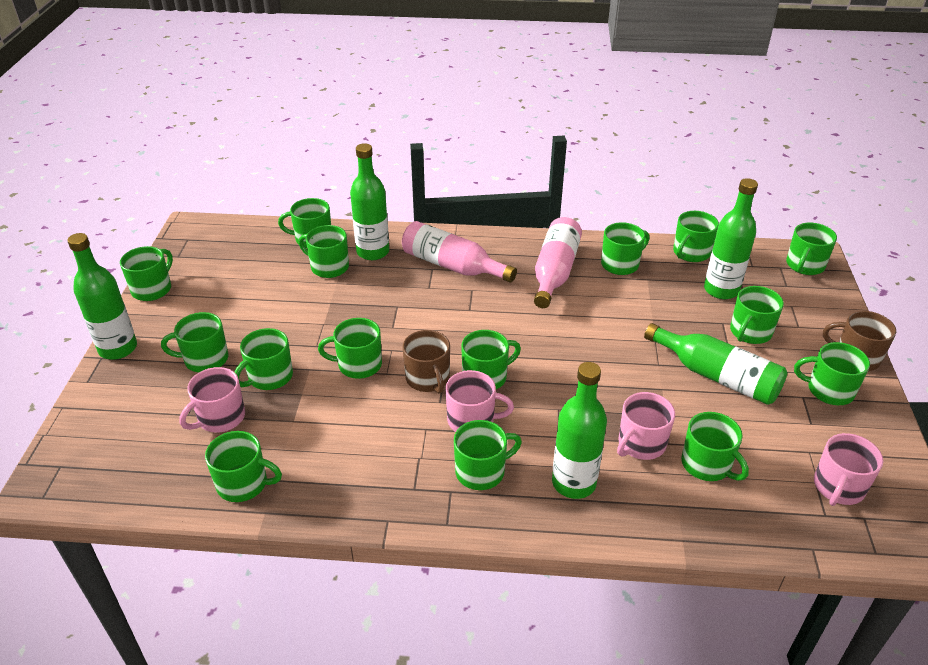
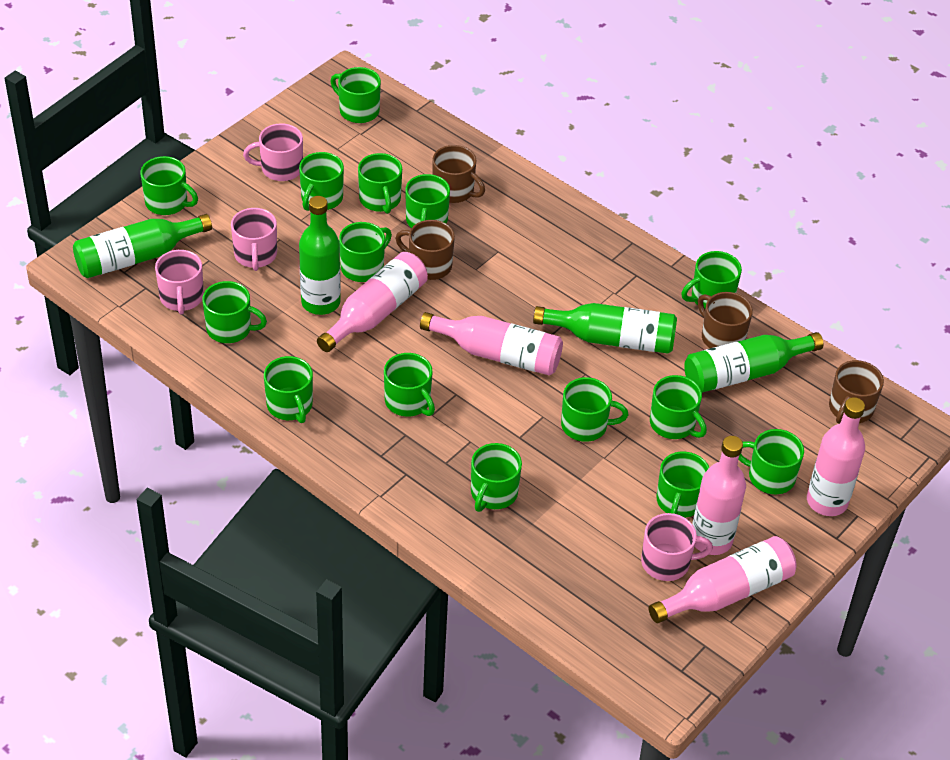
brown mug: 2 -> 4
green bottle: 5 -> 4
pink bottle: 2 -> 5

